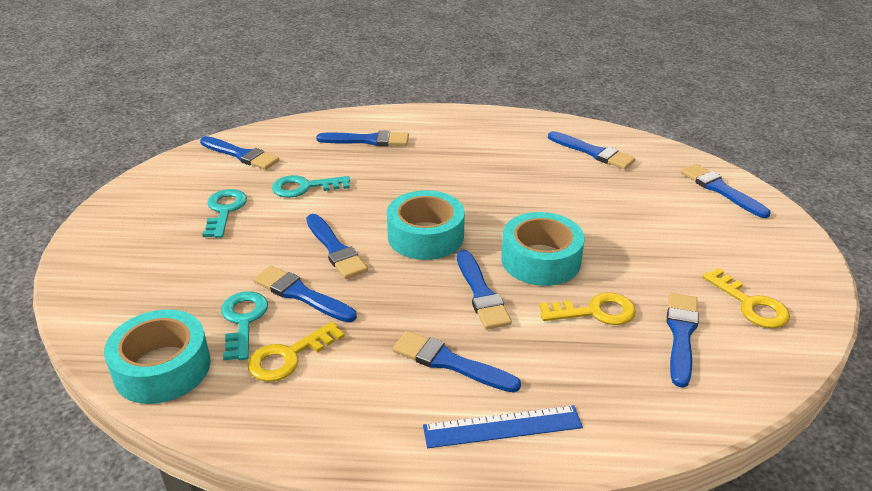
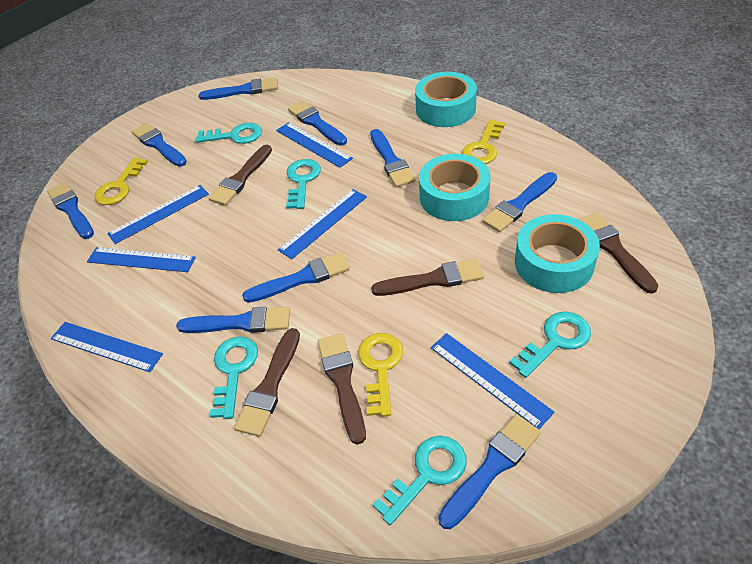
blue ruler: 1 -> 6
brown brush: 0 -> 5
turquoise key: 3 -> 5

